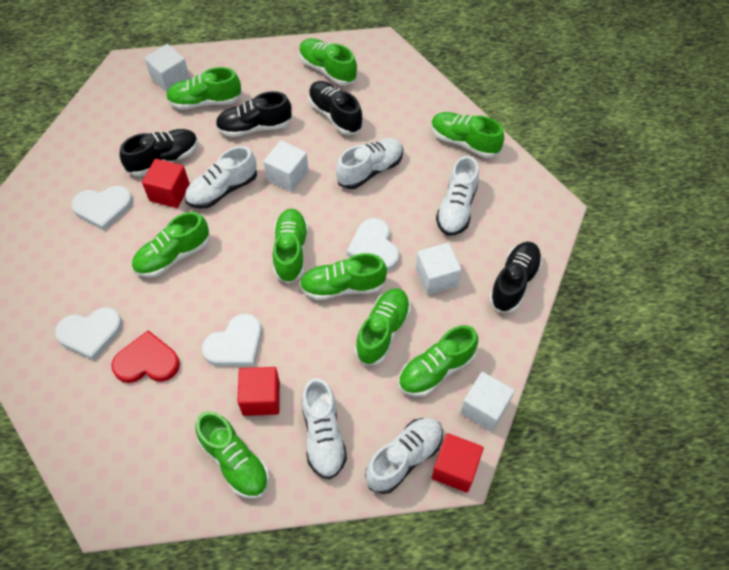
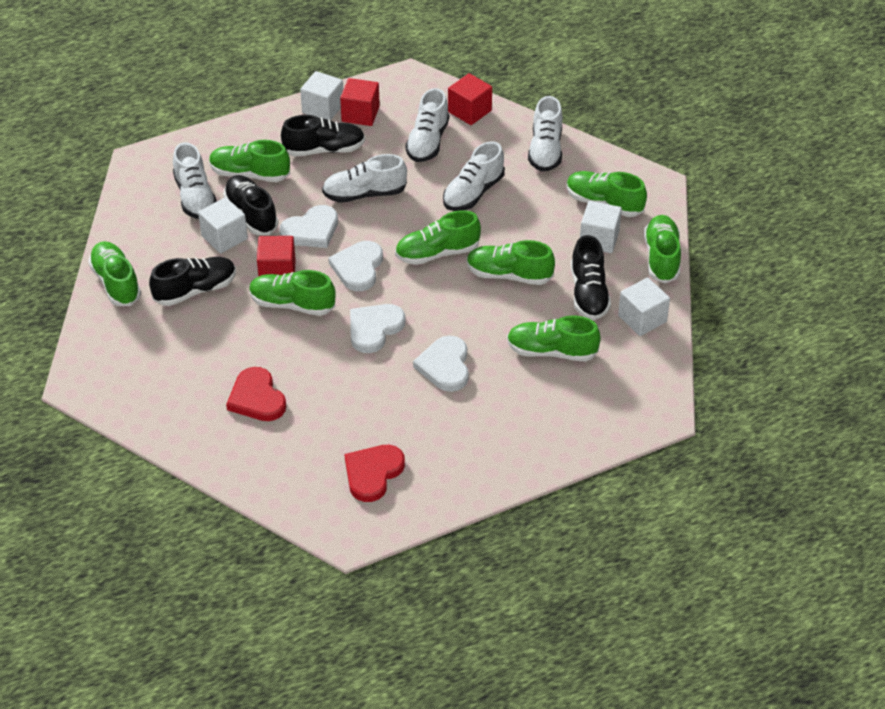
green shoe: 9 -> 8
red heart: 1 -> 2

